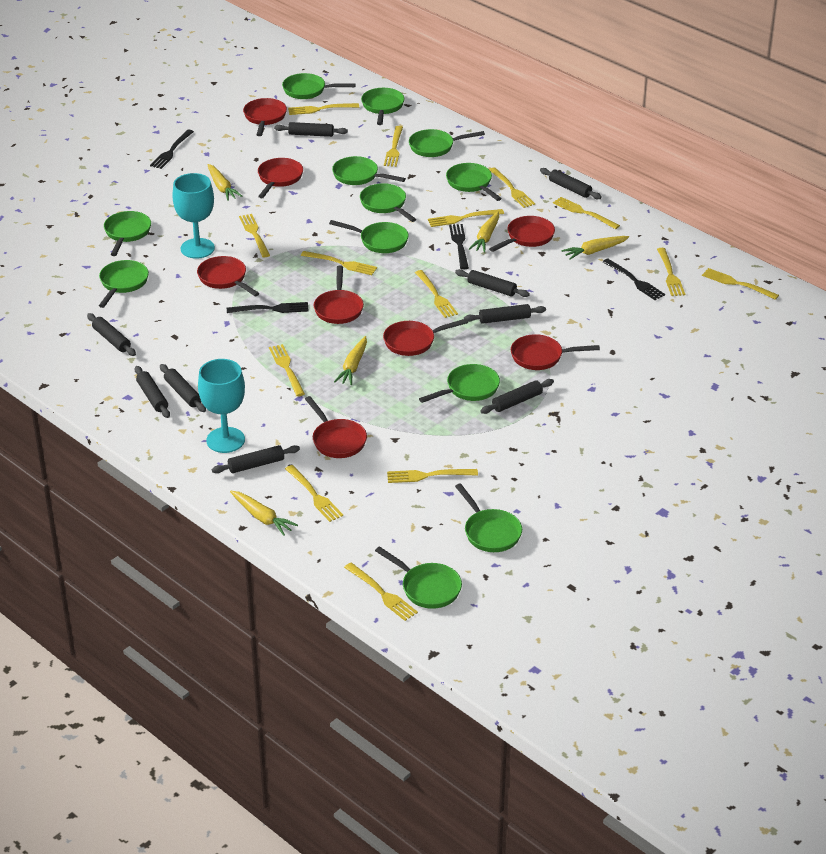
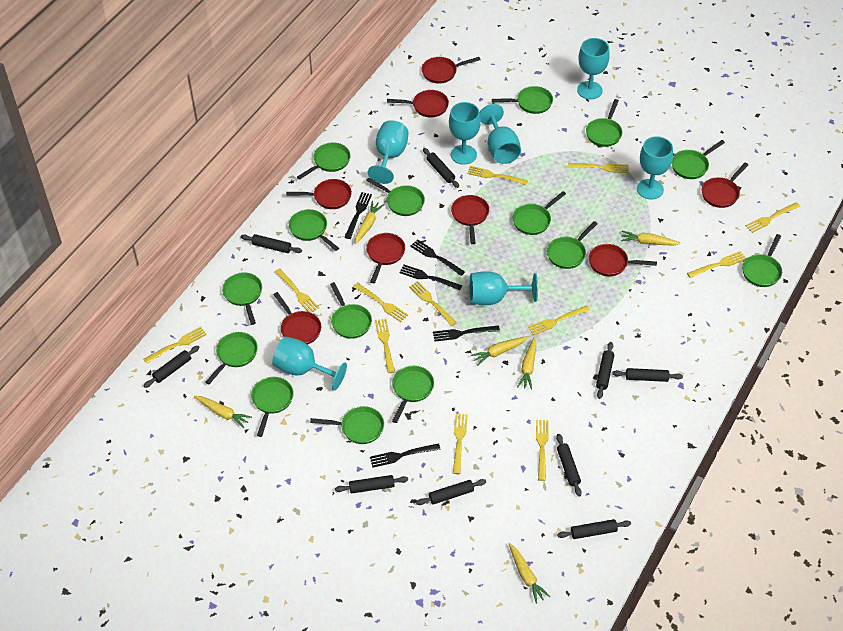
black fork: 4 -> 5
green pan: 12 -> 15
turquoise goblet: 2 -> 7
yellow carrot: 5 -> 6
yellow fork: 14 -> 12

